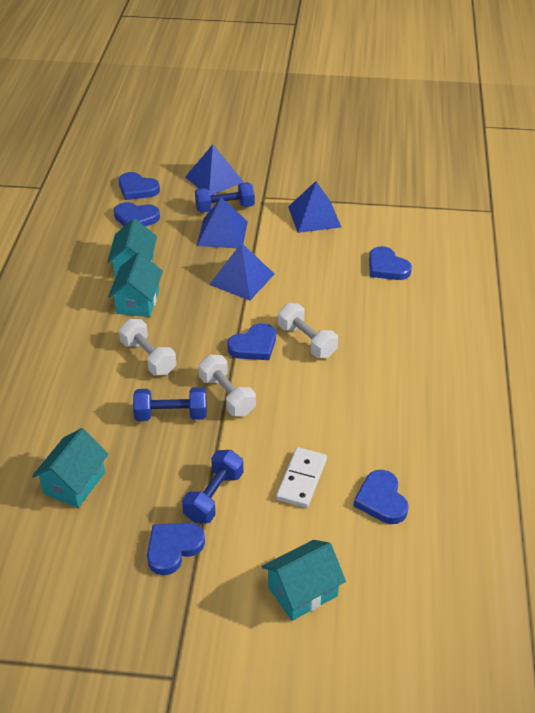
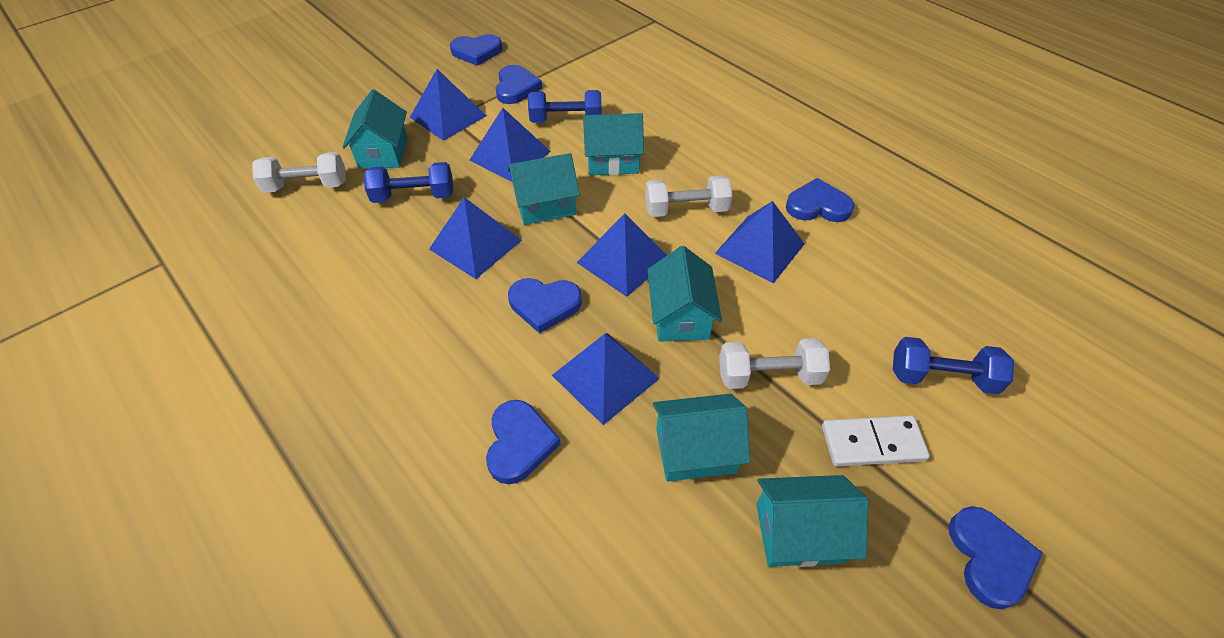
blue pyramid: 4 -> 6
turquoise house: 4 -> 6

